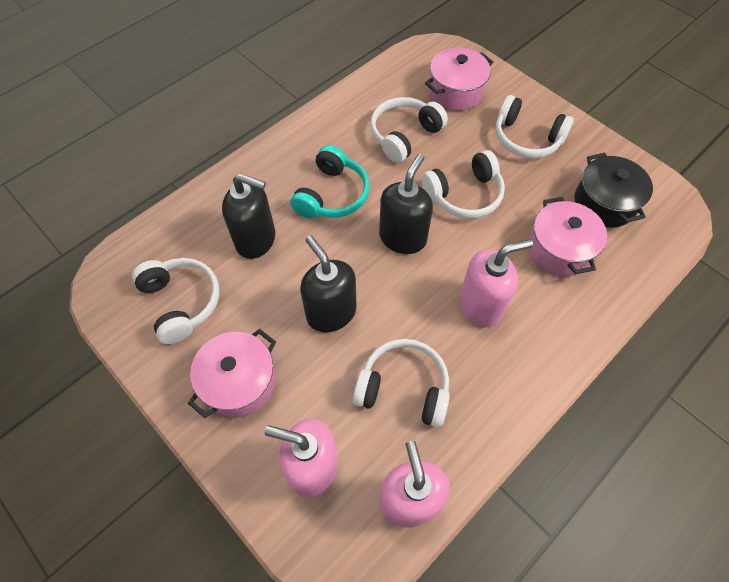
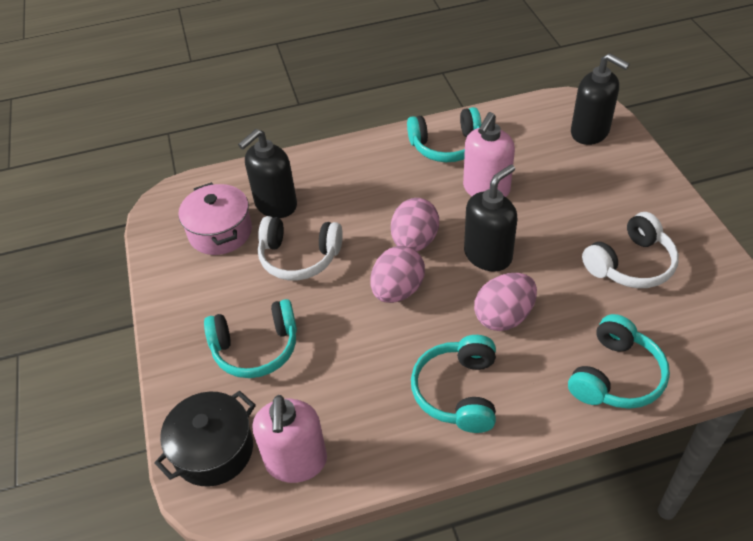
pink egg: 0 -> 3
pink pot: 3 -> 1
pink soap dispenser: 3 -> 2
turquoise headphones: 1 -> 4
white headphones: 5 -> 2

